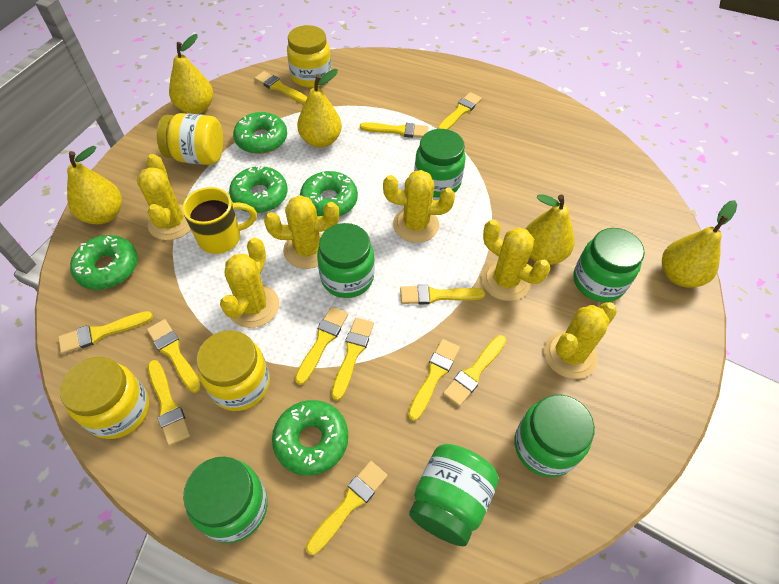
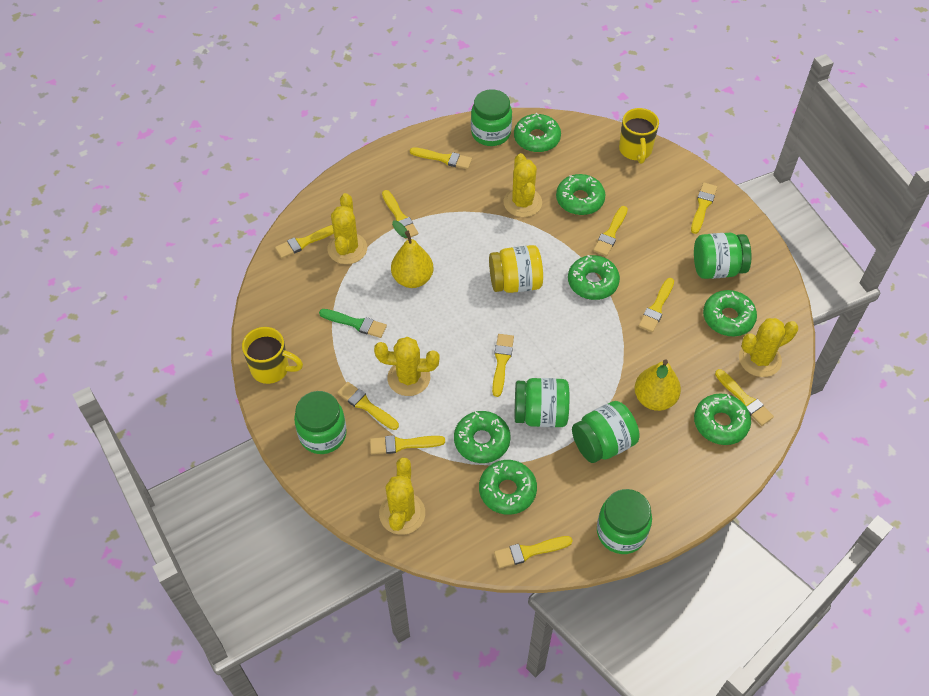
green brush: 0 -> 1
green donut: 5 -> 7
yellow brush: 12 -> 11
yellow cactus: 6 -> 5
yellow jar: 4 -> 1
yellow mug: 1 -> 2
yellow pear: 5 -> 2

